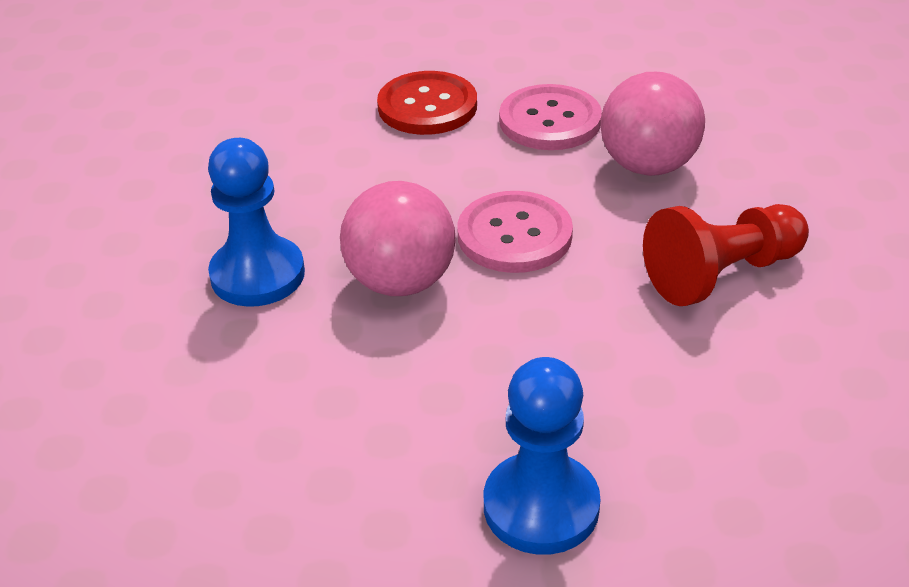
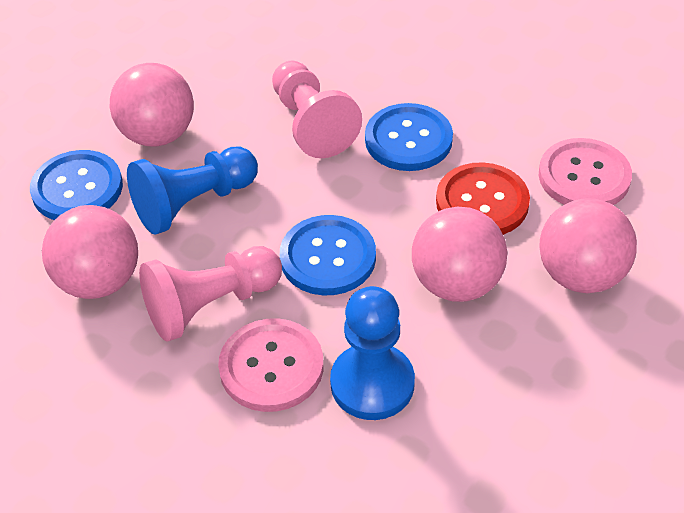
blue button: 0 -> 3
pink ball: 2 -> 4
pink pawn: 0 -> 2
red pawn: 1 -> 0

